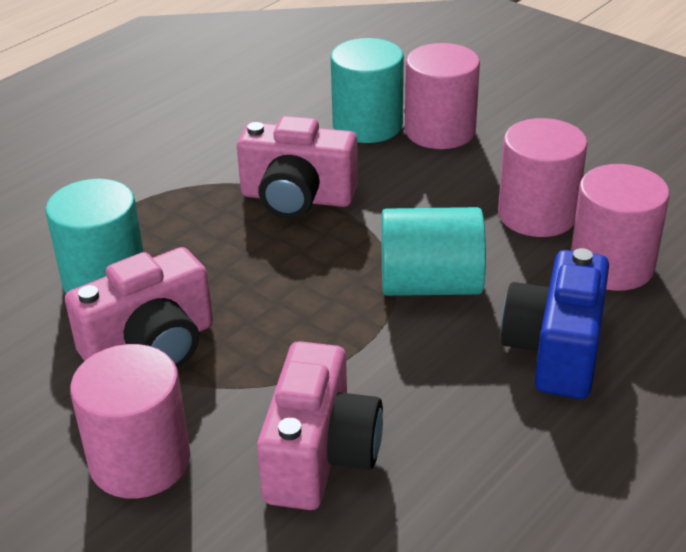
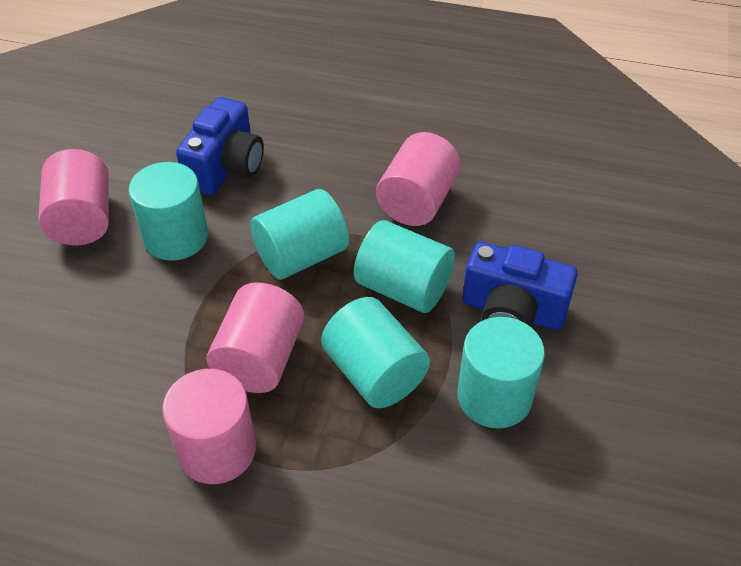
blue camera: 1 -> 2
pink camera: 3 -> 0
turquoise cylinder: 3 -> 5

